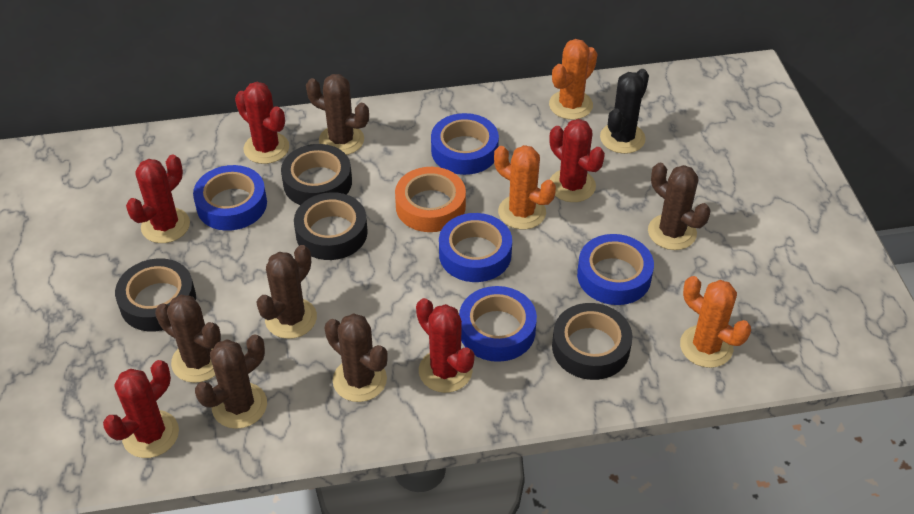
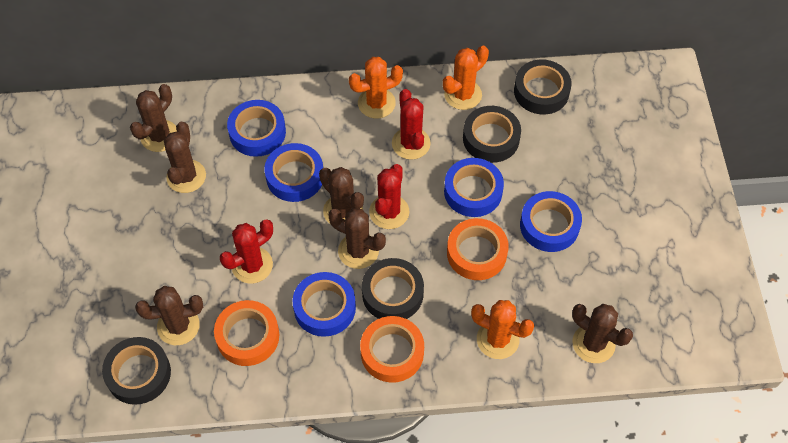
black cactus: 1 -> 0
orange tape: 1 -> 3
red cactus: 5 -> 3

